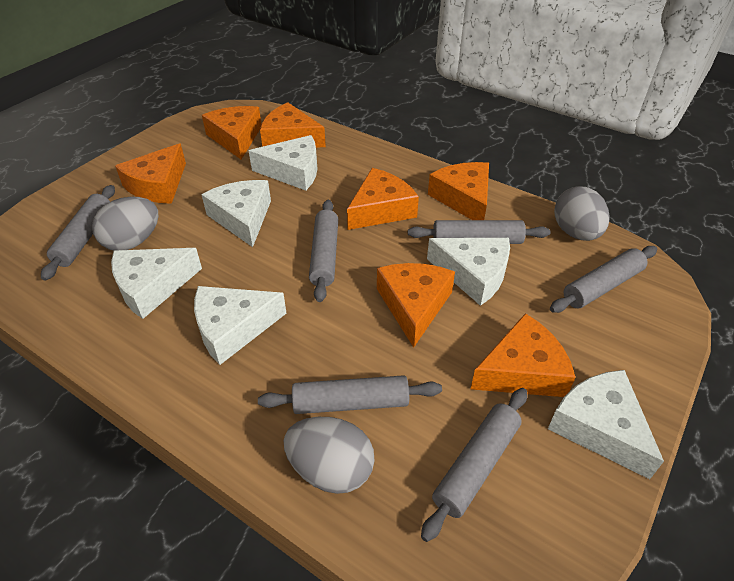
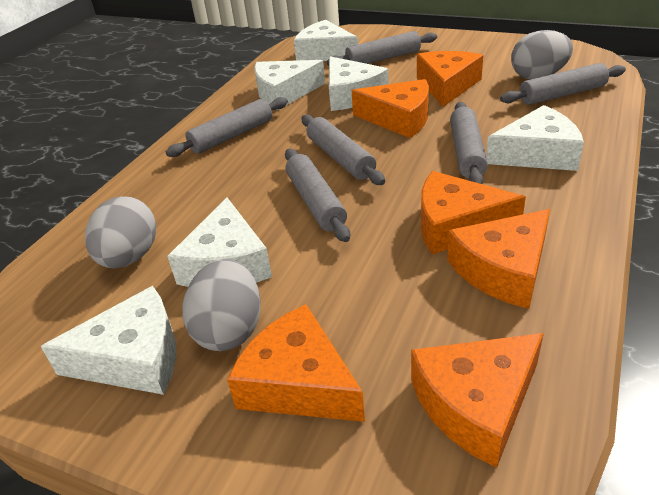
orange cheese: 7 -> 6

